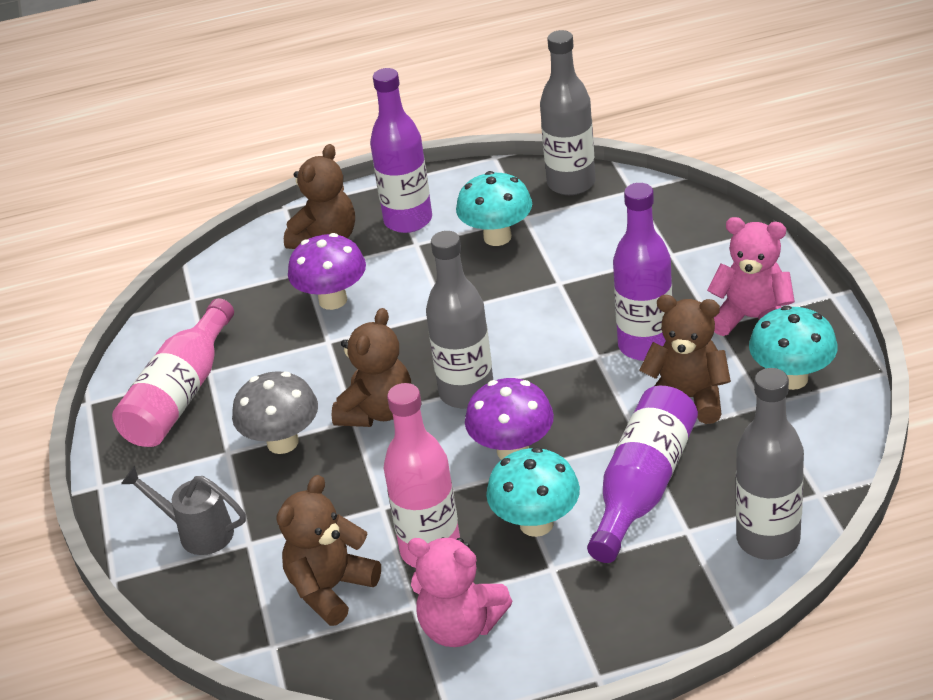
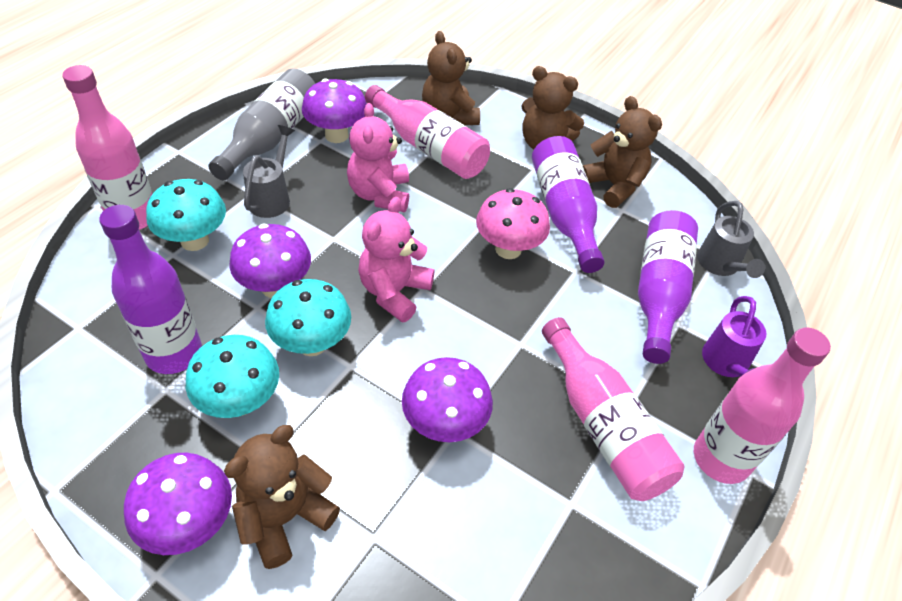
grey bottle: 3 -> 1
grey mushroom: 1 -> 0
grey watering can: 1 -> 2
pink bottle: 2 -> 4
pink mushroom: 0 -> 1
purple mushroom: 2 -> 4
purple watering can: 0 -> 1

